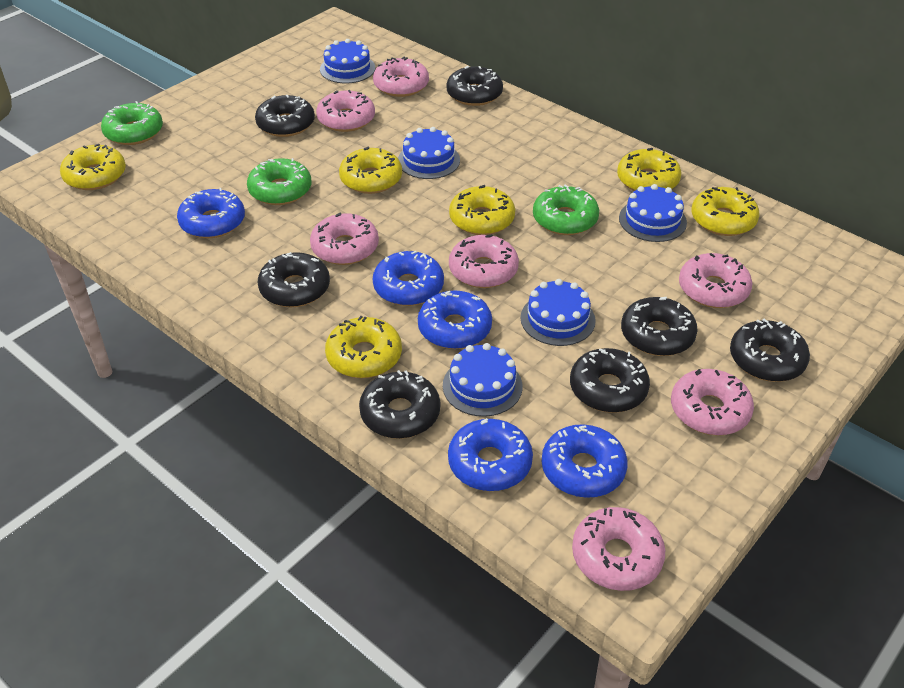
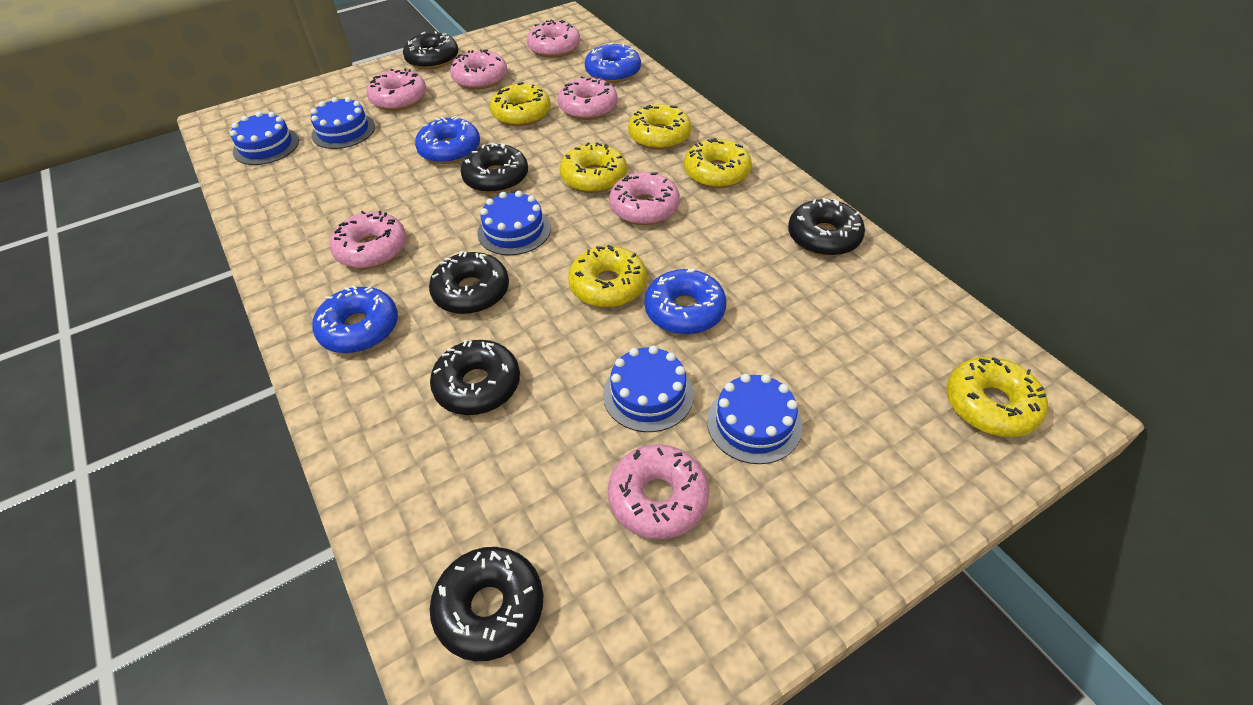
black donut: 7 -> 6
blue donut: 5 -> 4
green donut: 3 -> 0

